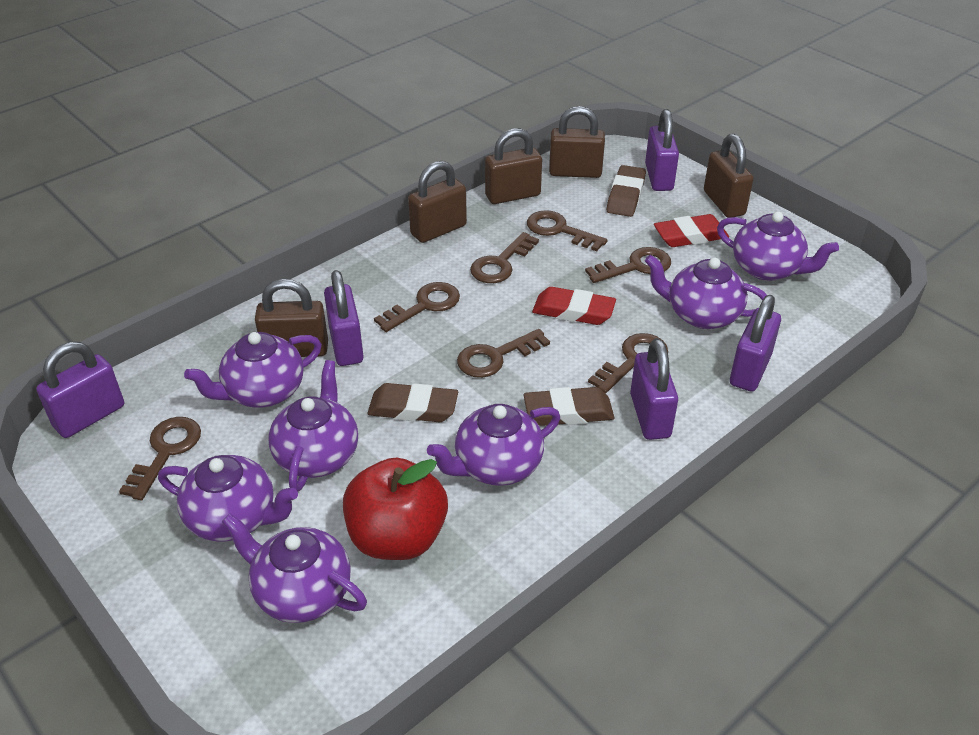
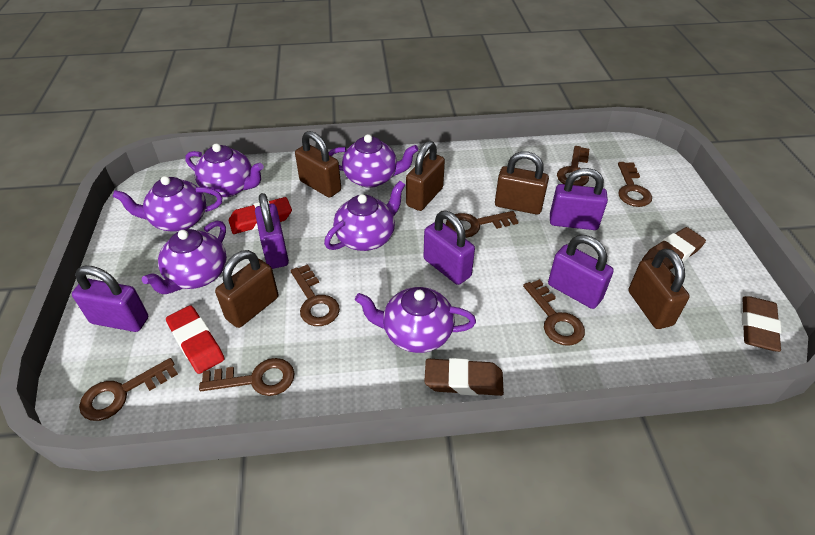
purple teapot: 7 -> 6
red apple: 1 -> 0

